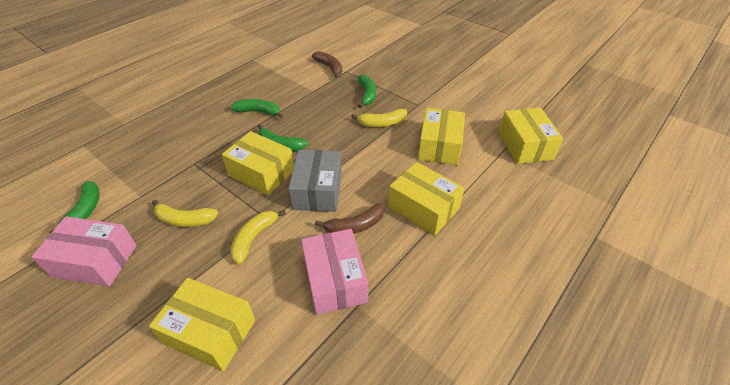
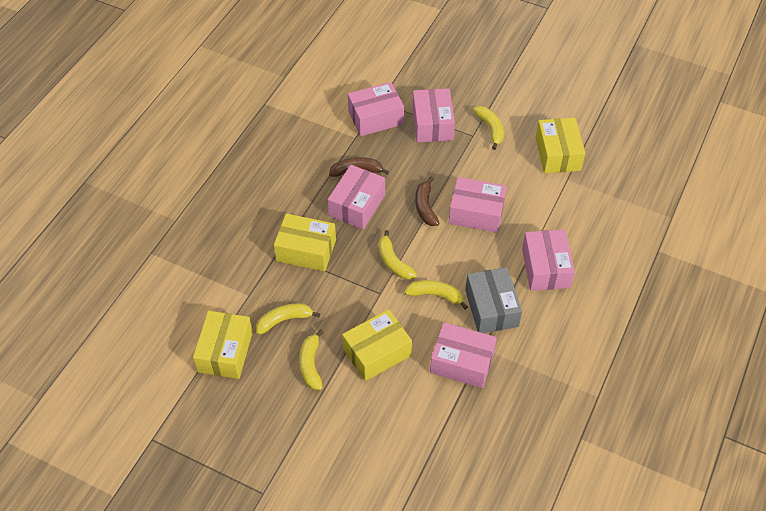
green banana: 4 -> 0
pink box: 2 -> 6
yellow banana: 3 -> 5
yellow box: 5 -> 4

